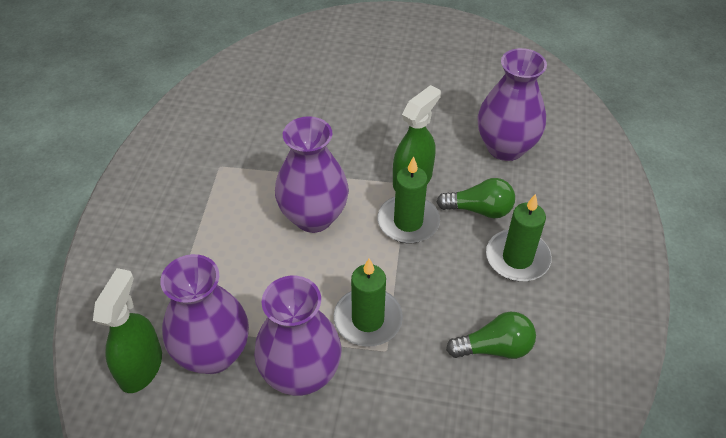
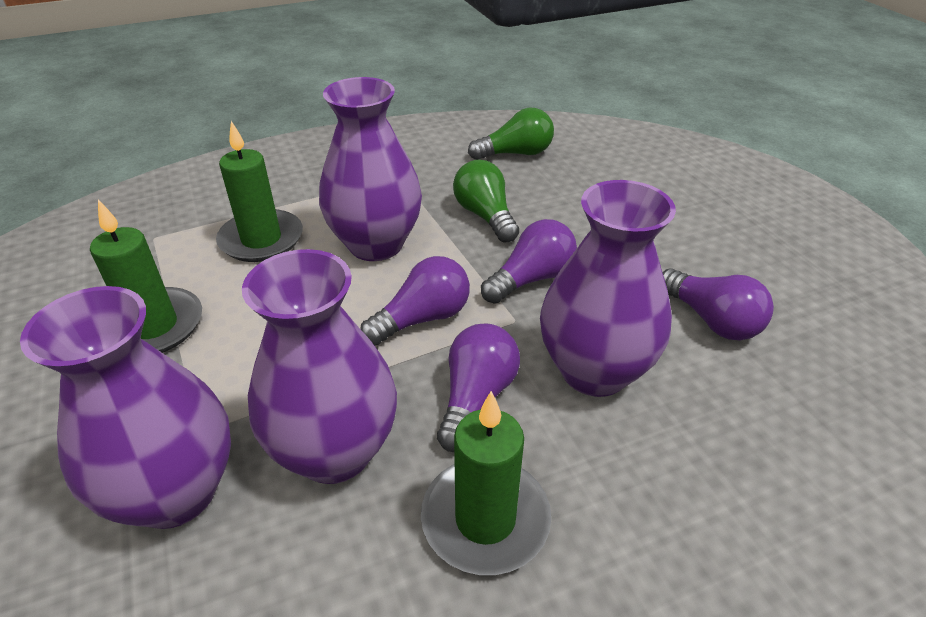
green spray bottle: 2 -> 0
purple light bulb: 0 -> 4

